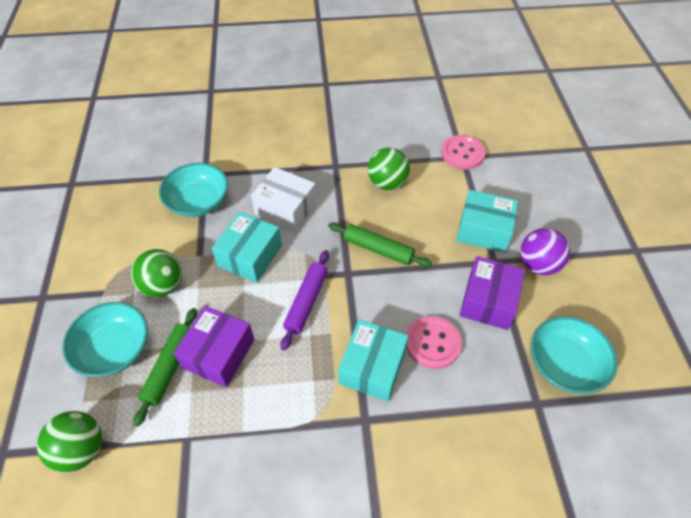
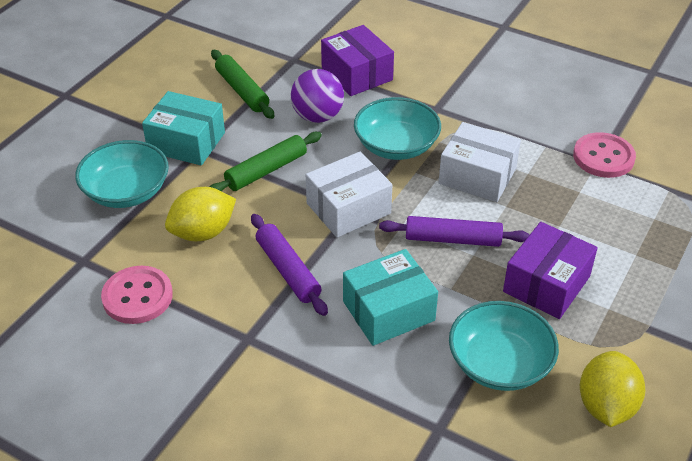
green ball: 3 -> 0
purple rolling pin: 1 -> 2
turquoise box: 3 -> 2
white box: 1 -> 2
yellow lemon: 0 -> 2

